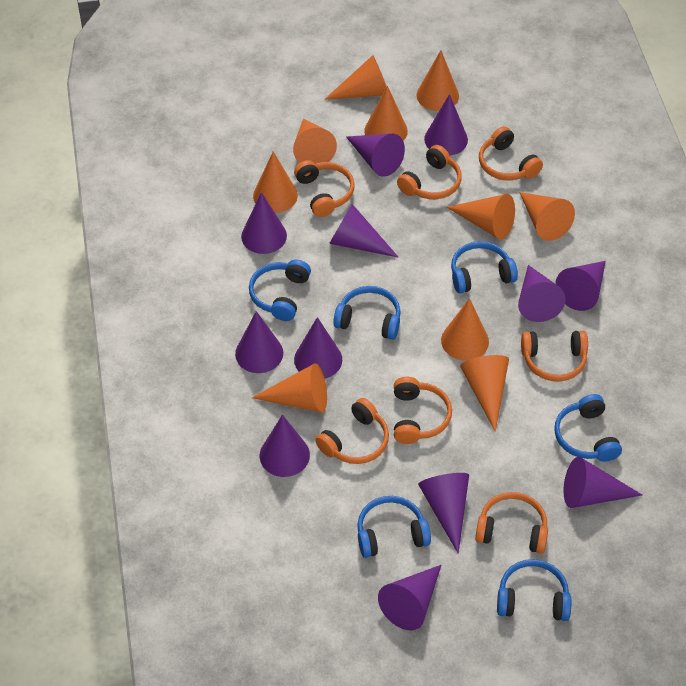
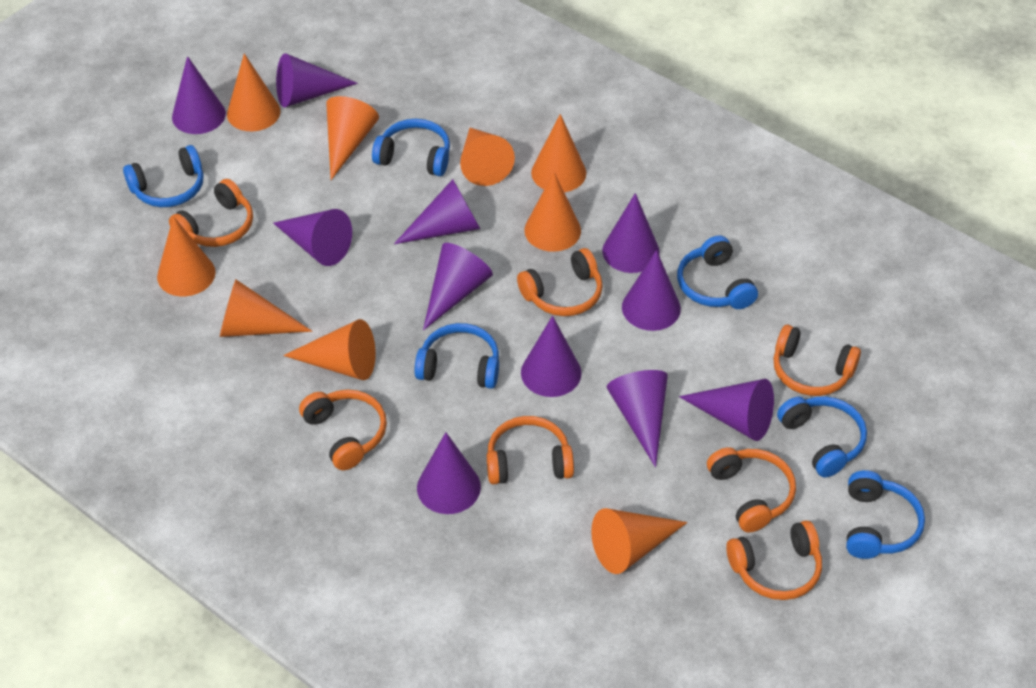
orange cone: 10 -> 9
purple cone: 12 -> 11

